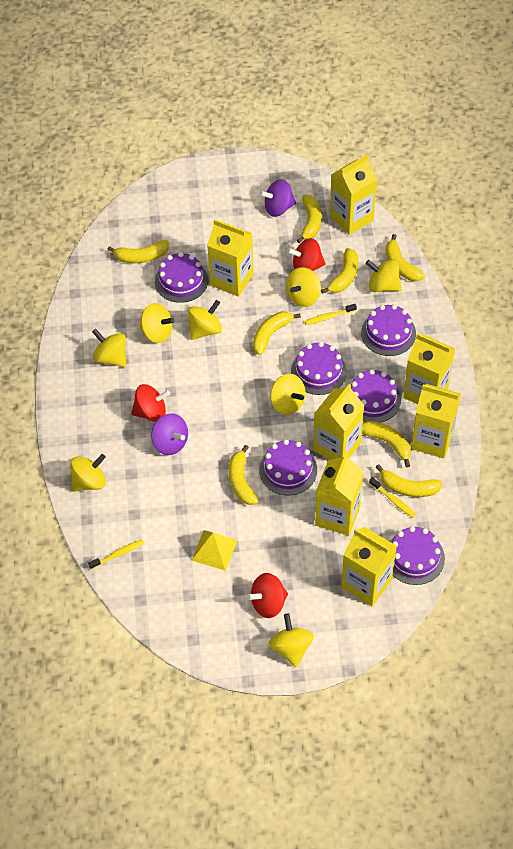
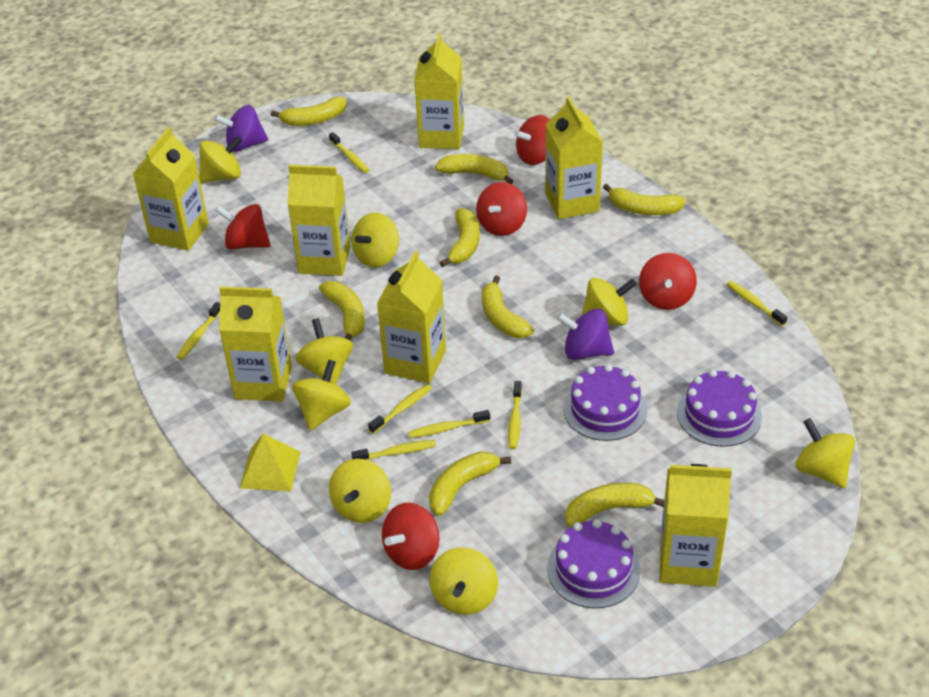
purple cake: 6 -> 3
red spinning top: 3 -> 5
yellow toothbrush: 3 -> 7

